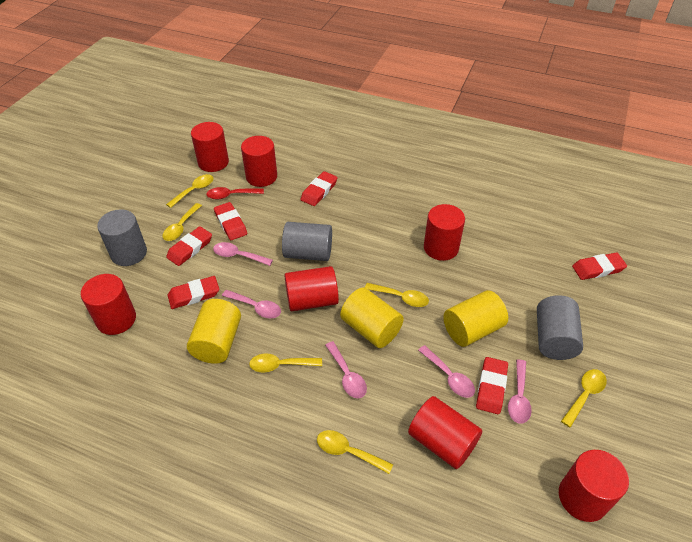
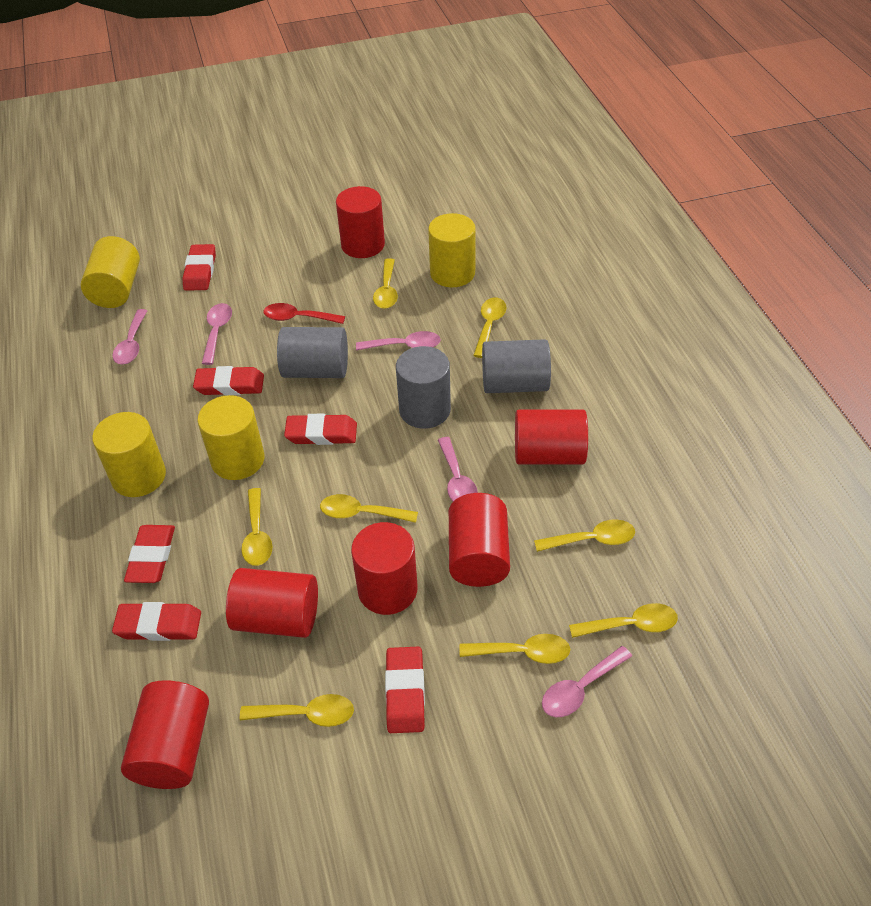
red cylinder: 7 -> 6
yellow cylinder: 3 -> 4
yellow spoon: 6 -> 8

